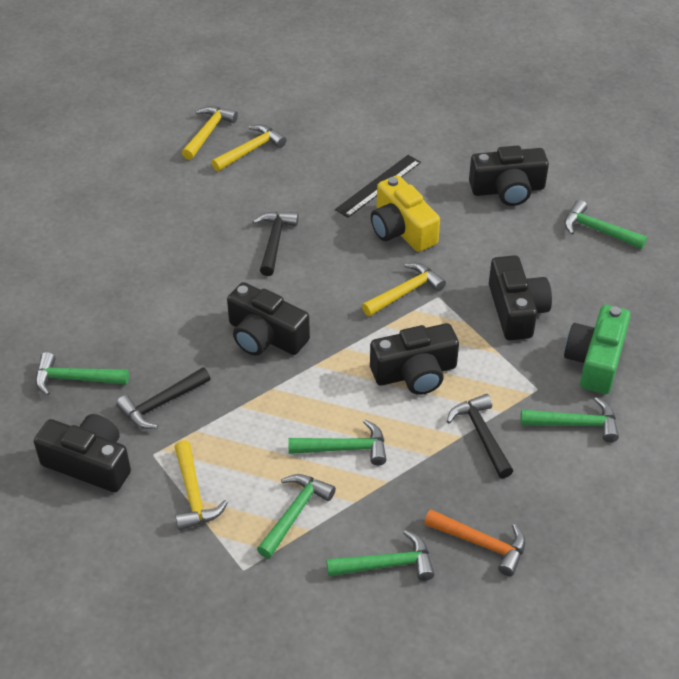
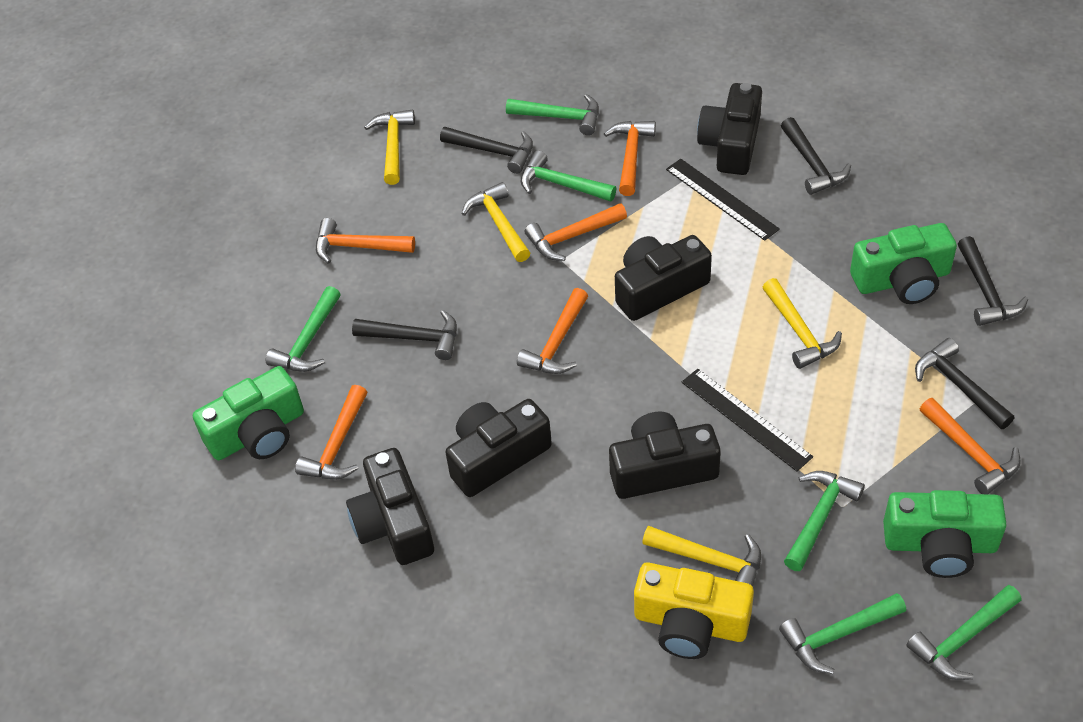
black hammer: 3 -> 5
black ruler: 1 -> 2
green camera: 1 -> 3
orange hammer: 1 -> 6

